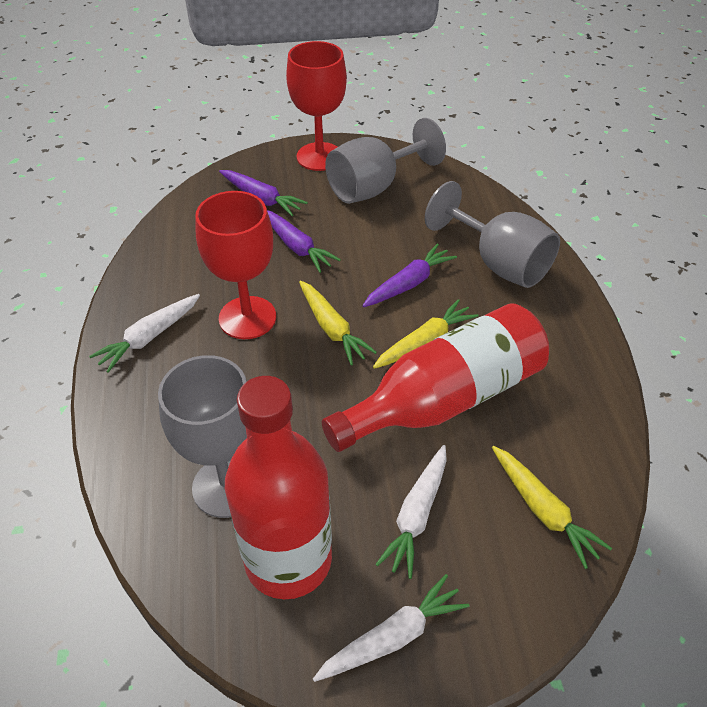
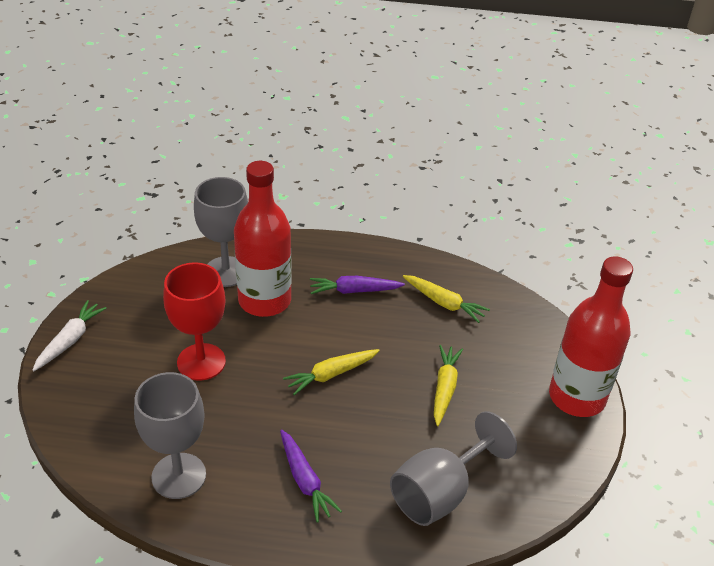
purple carrot: 3 -> 2
red goblet: 2 -> 1
white carrot: 3 -> 1

